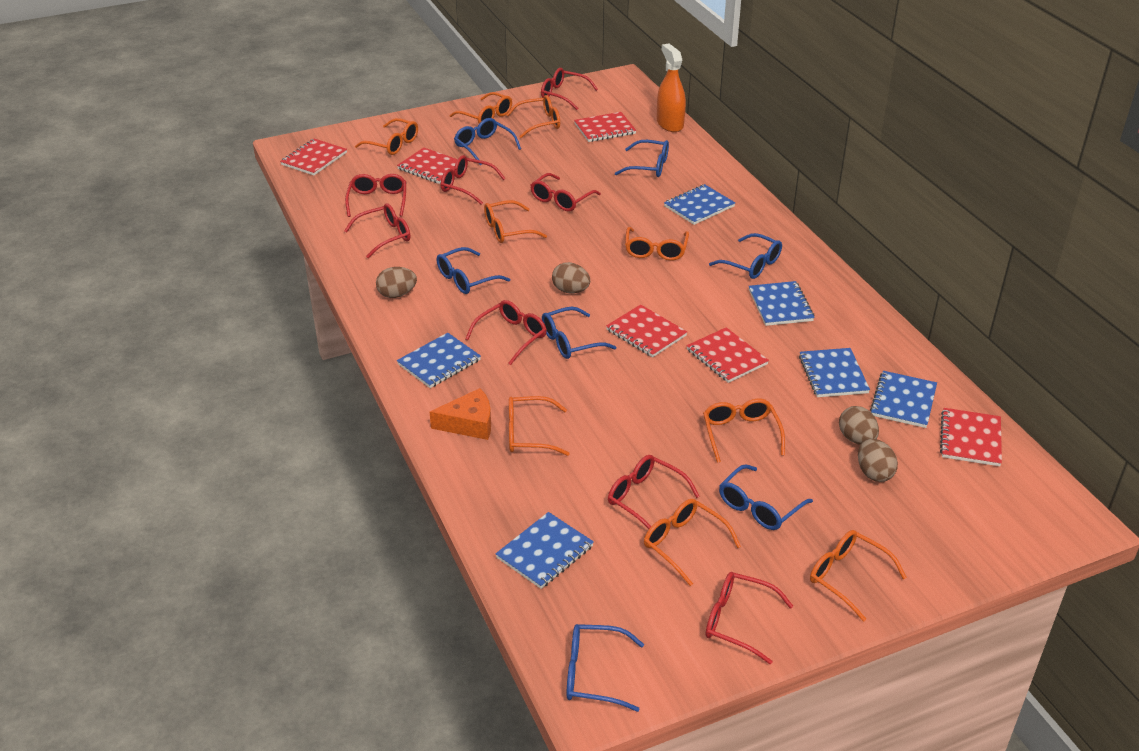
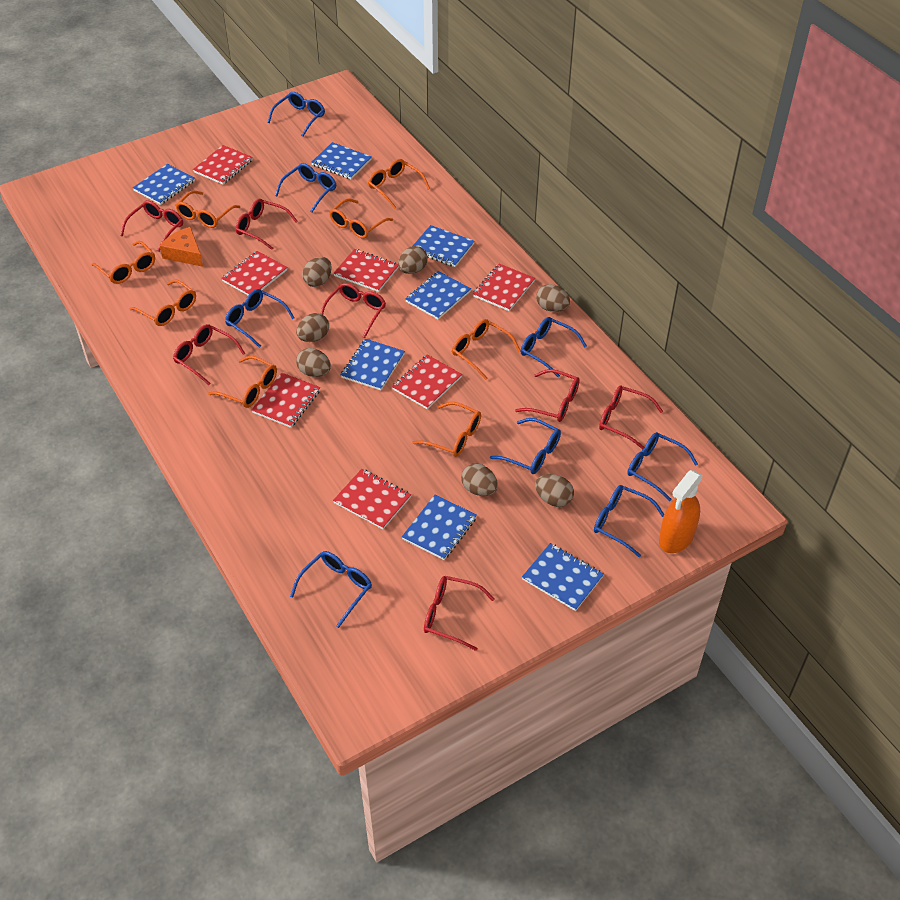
blue glasses: 7 -> 8
blue notebook: 6 -> 7
brown egg: 4 -> 7
orange glasses: 9 -> 8
red glasses: 8 -> 7
red notebook: 6 -> 7

